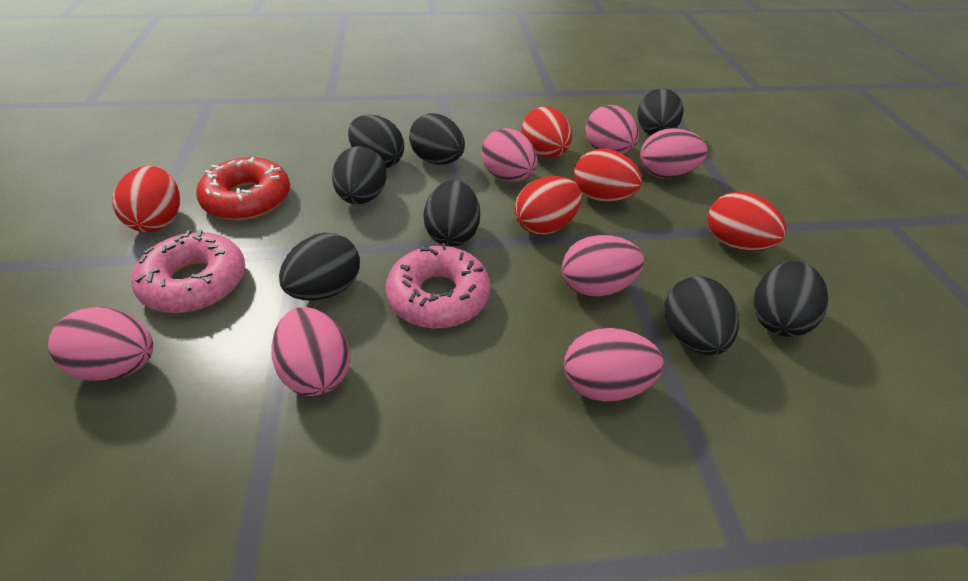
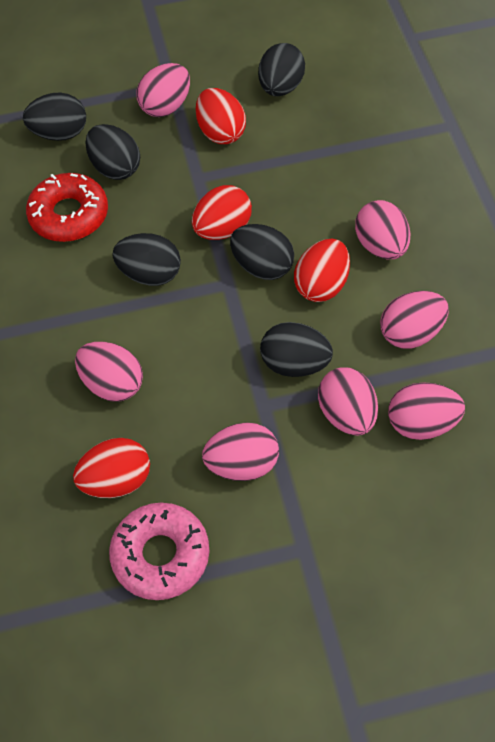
black egg: 8 -> 6
pink donut: 2 -> 1
red egg: 5 -> 4

